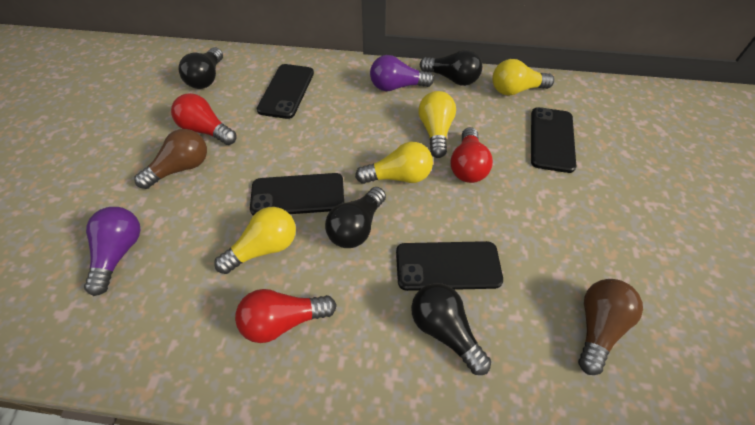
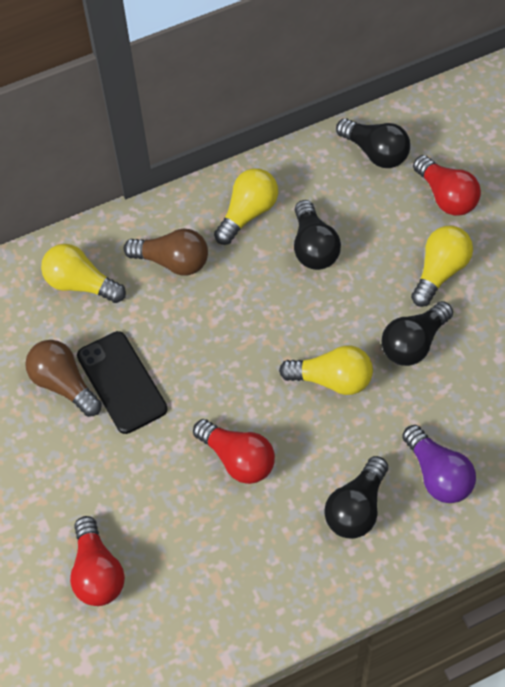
black phone: 4 -> 1
purple light bulb: 2 -> 1

